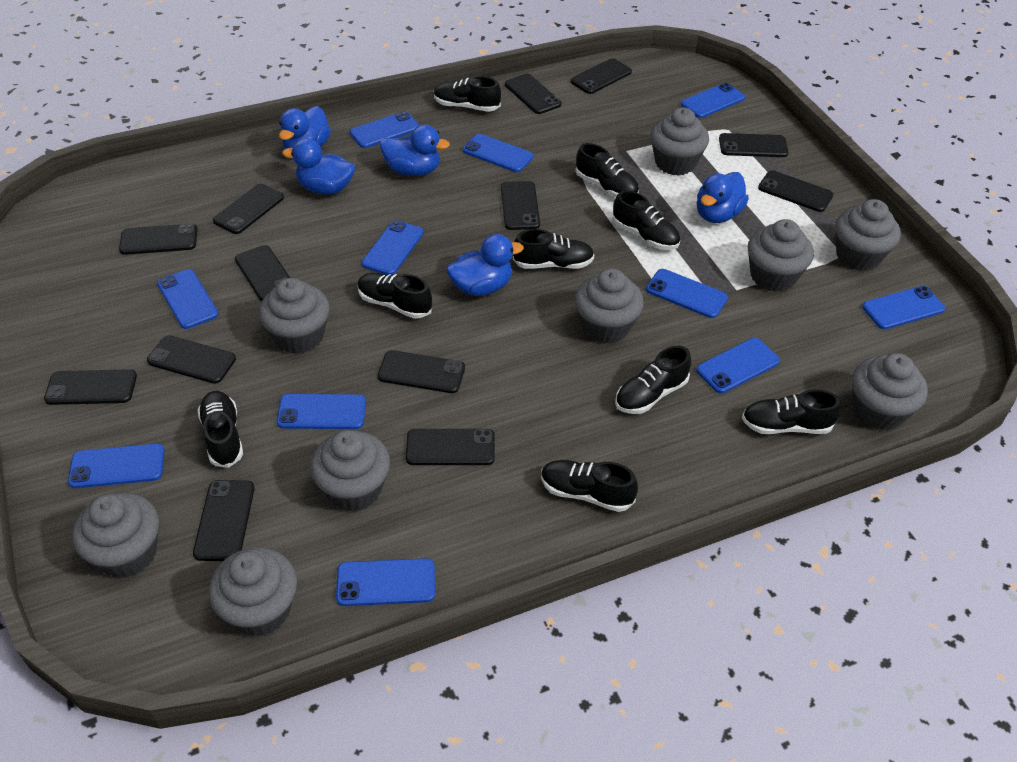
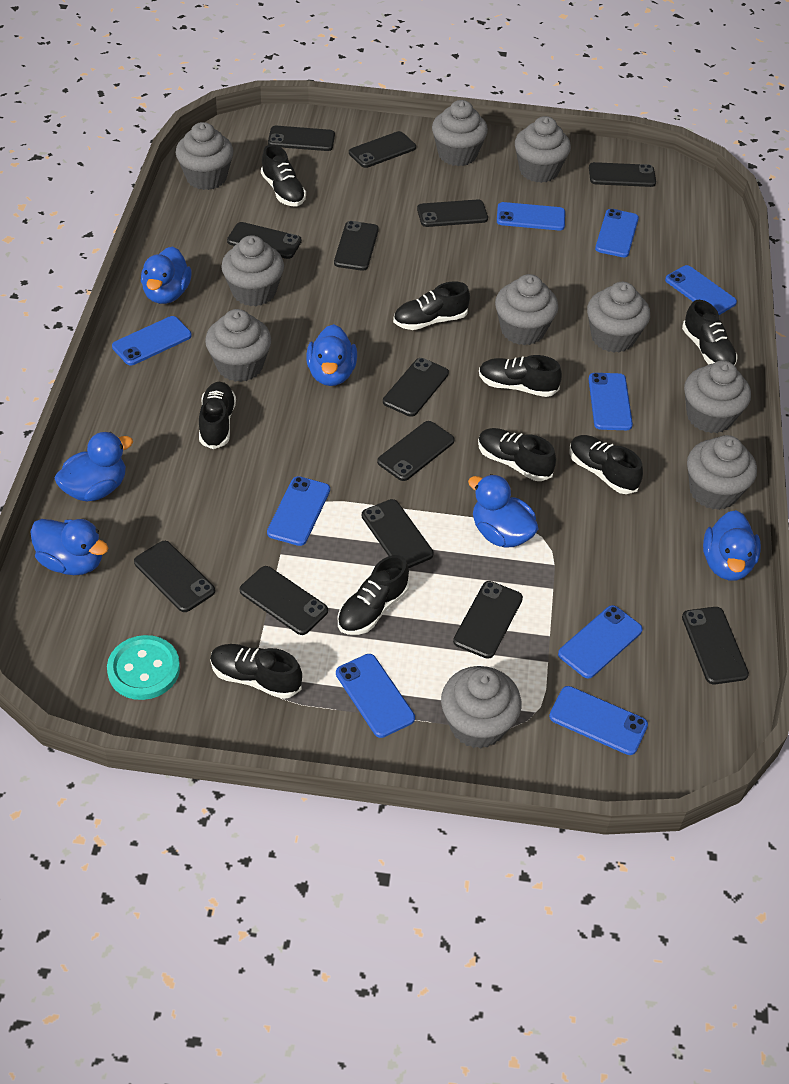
blue duck: 5 -> 6
blue phone: 11 -> 9
grey cupcake: 9 -> 10
turquoise button: 0 -> 1

